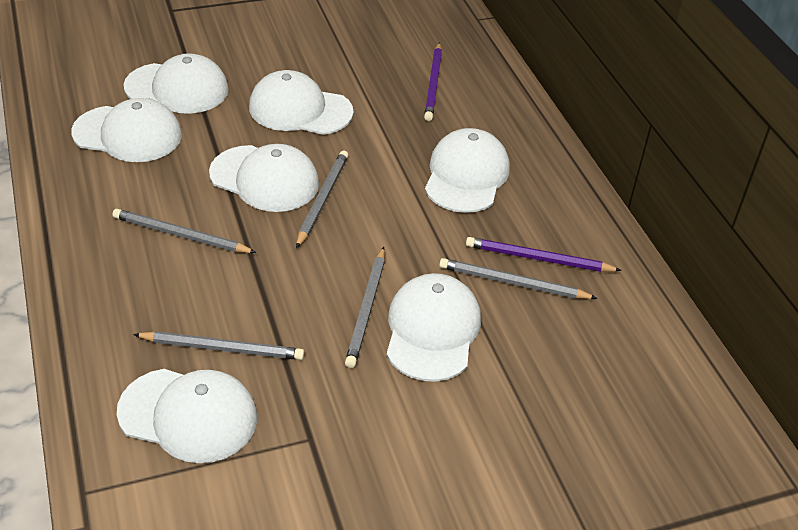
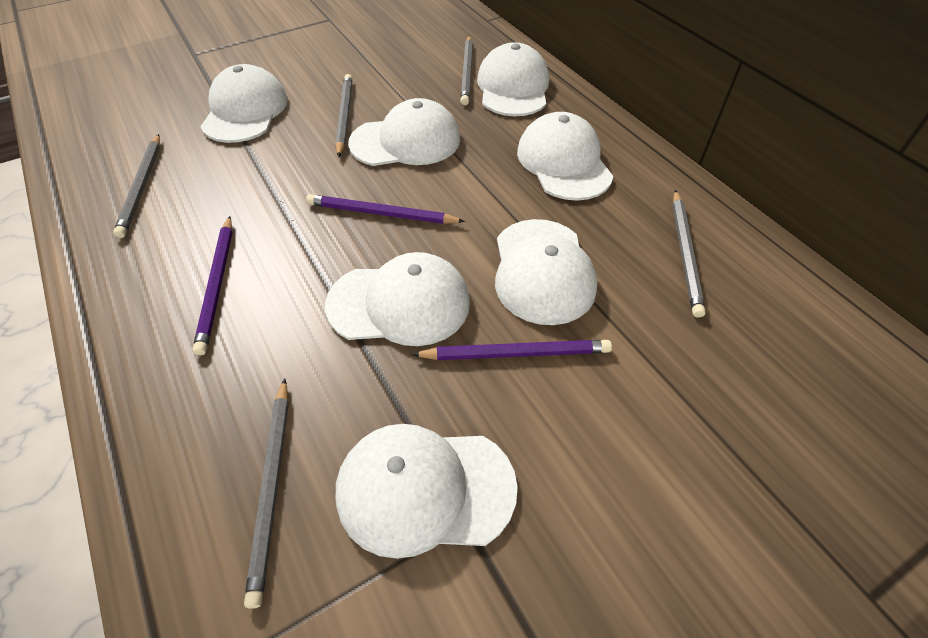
purple pencil: 2 -> 3

